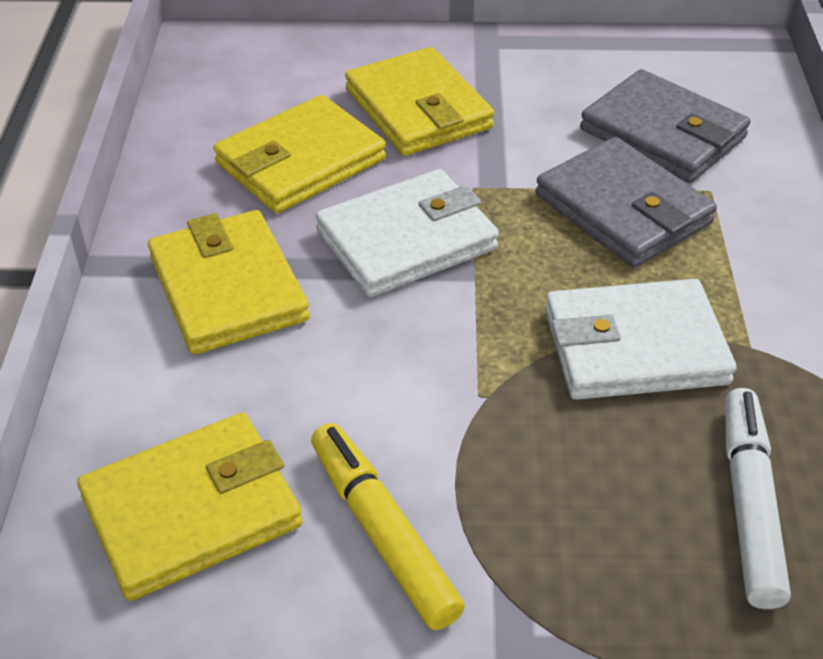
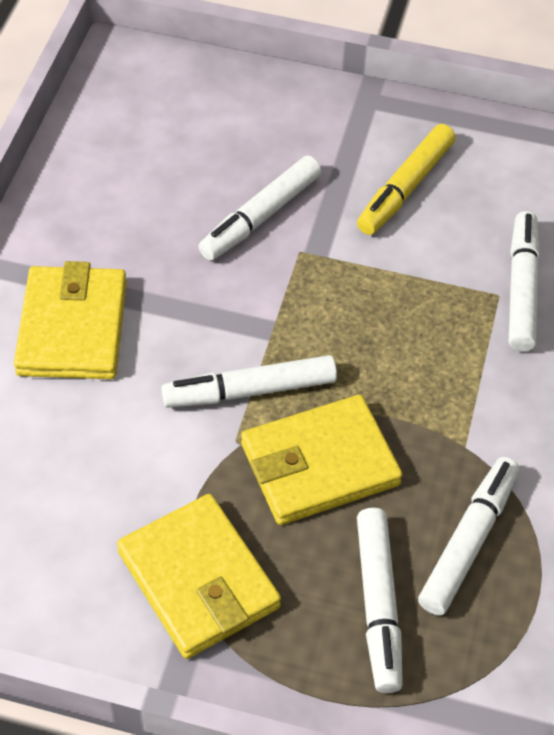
grey wallet: 2 -> 0
white marker: 1 -> 5
white wallet: 2 -> 0
yellow wallet: 4 -> 3

